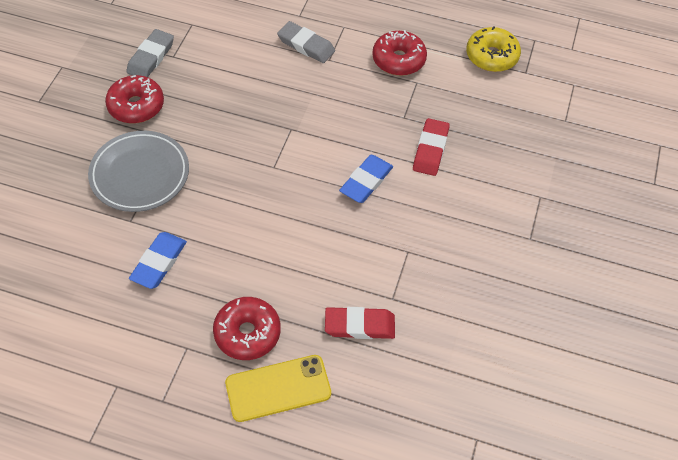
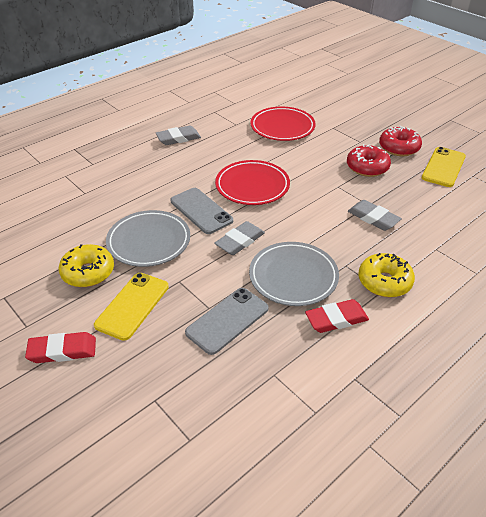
blue eraser: 2 -> 0
grey eraser: 2 -> 3
grey phone: 0 -> 2
grey plate: 1 -> 2
red donut: 3 -> 2
red plate: 0 -> 2
yellow donut: 1 -> 2
yellow phone: 1 -> 2

